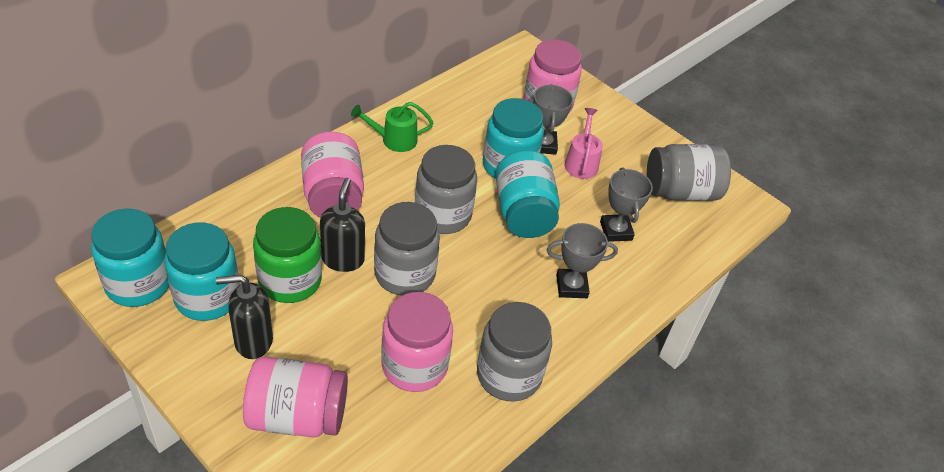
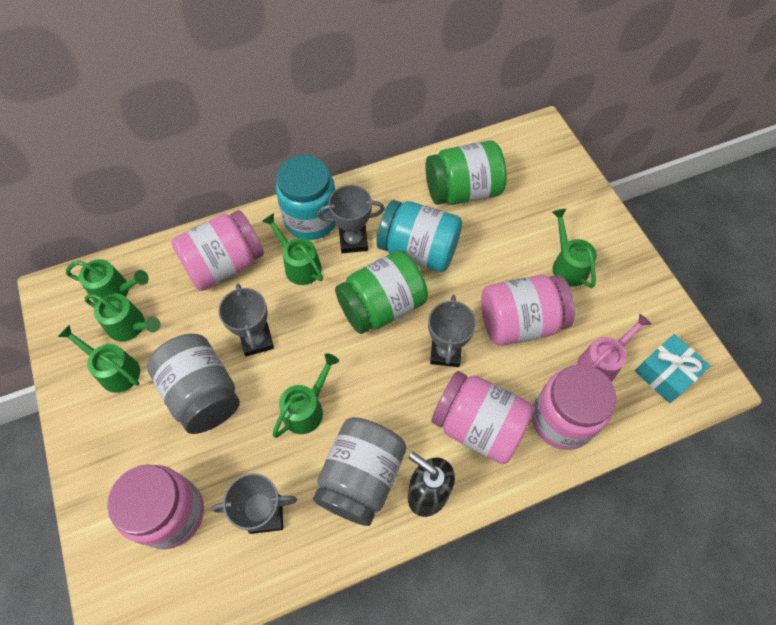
black soap dispenser: 2 -> 1
green jar: 1 -> 2
green watering can: 1 -> 6
grey jar: 4 -> 2
grey trophy: 3 -> 4
pink jar: 4 -> 5
turquoise gift: 0 -> 1
turquoise jar: 4 -> 2

